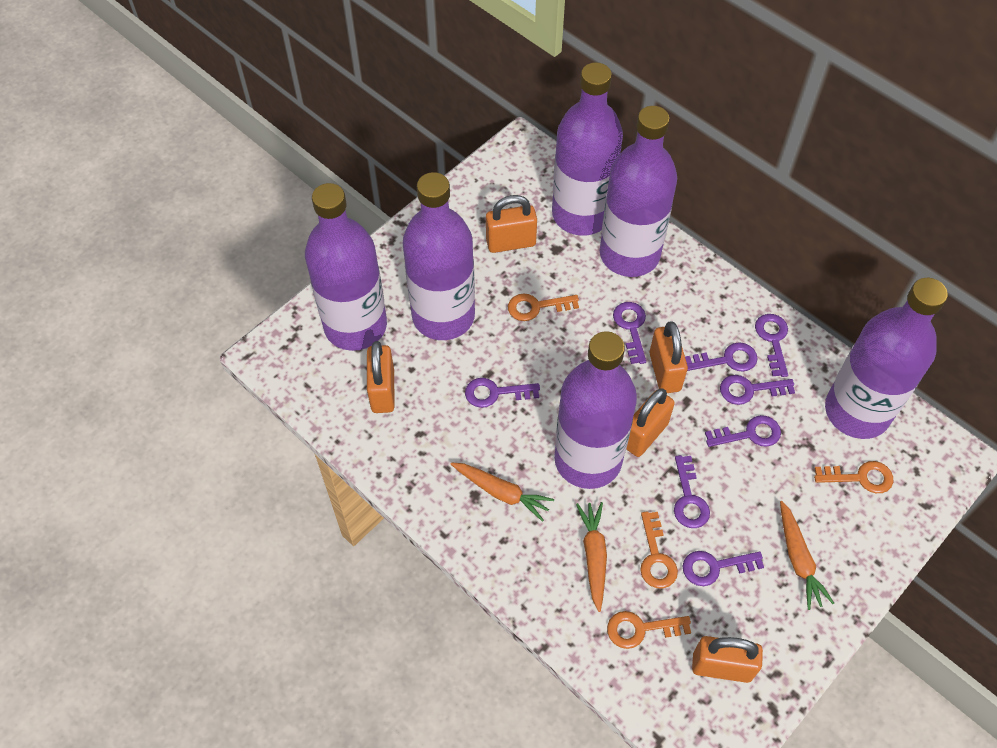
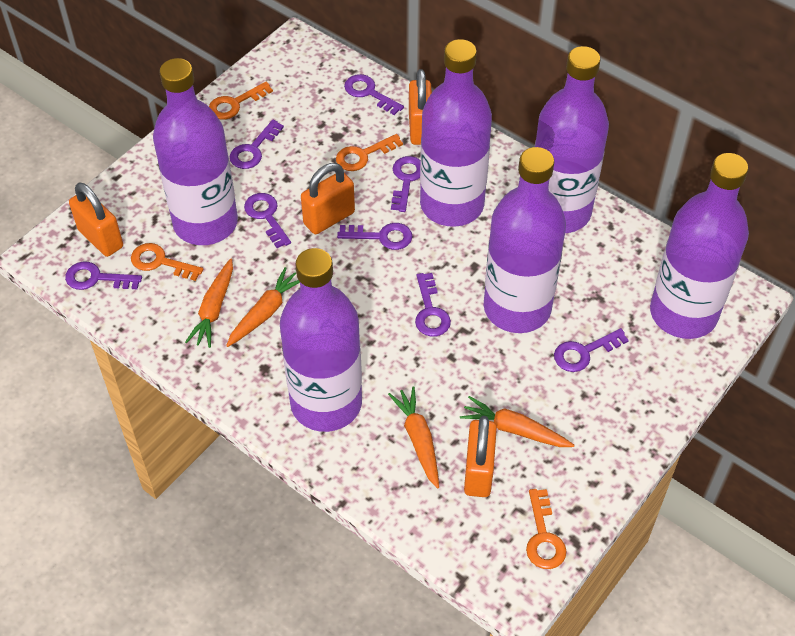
orange carrot: 3 -> 4
orange padlock: 5 -> 4

